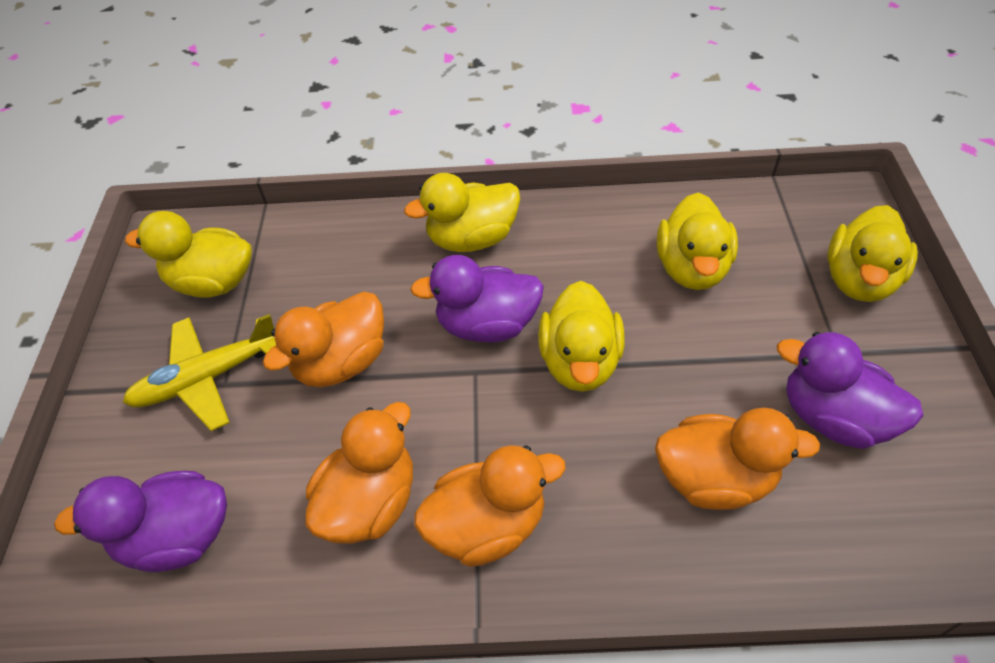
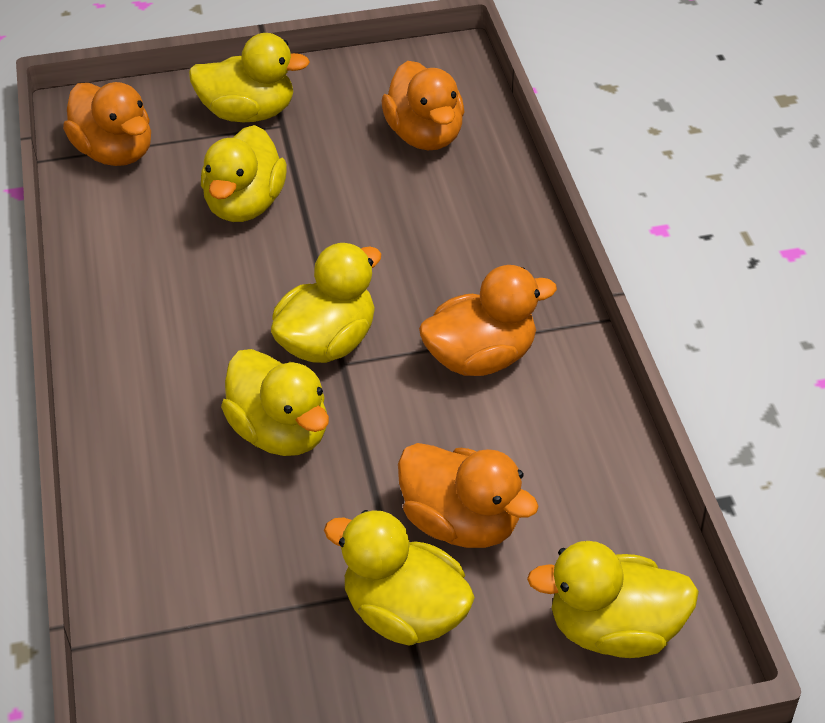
purple duck: 3 -> 0
yellow duck: 5 -> 6
yellow plane: 1 -> 0

